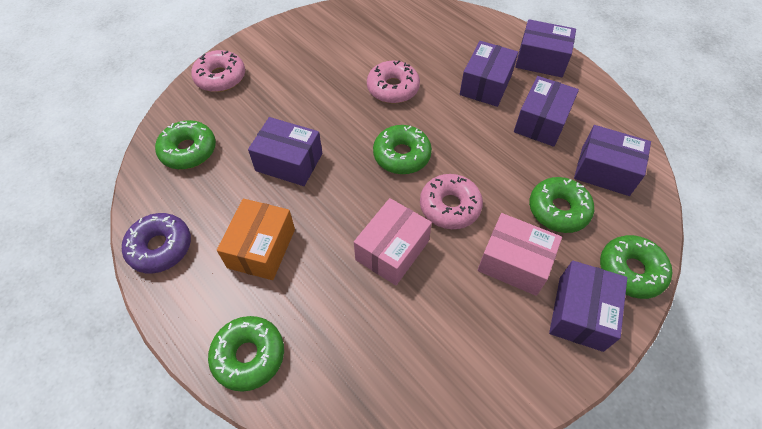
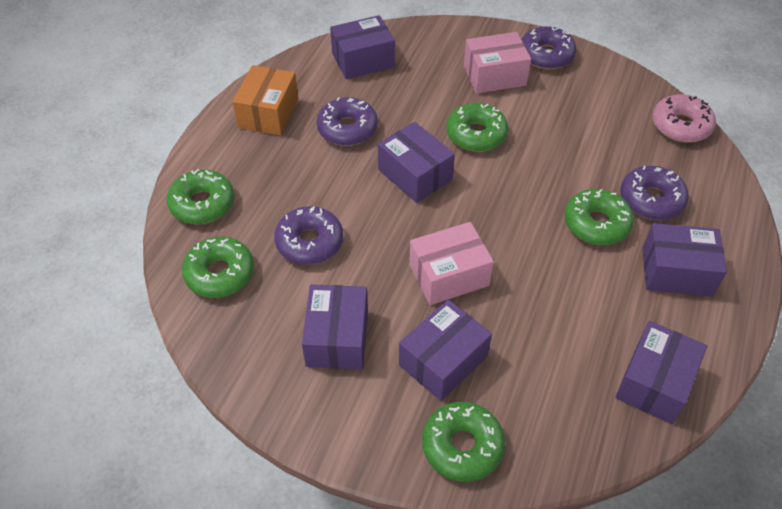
pink donut: 3 -> 1
purple donut: 1 -> 4

